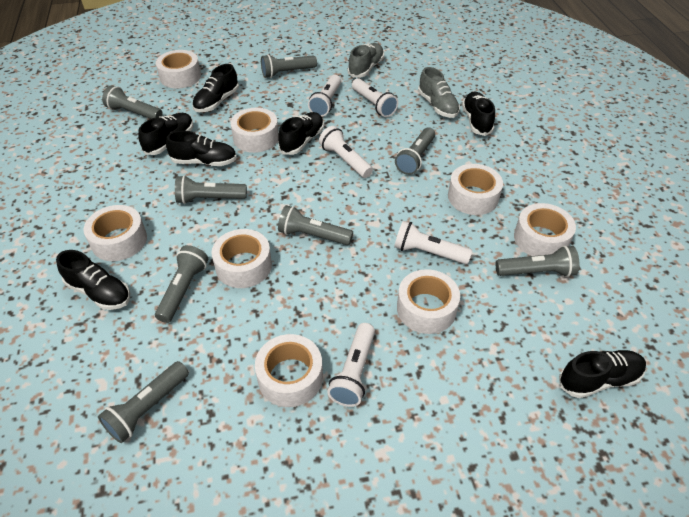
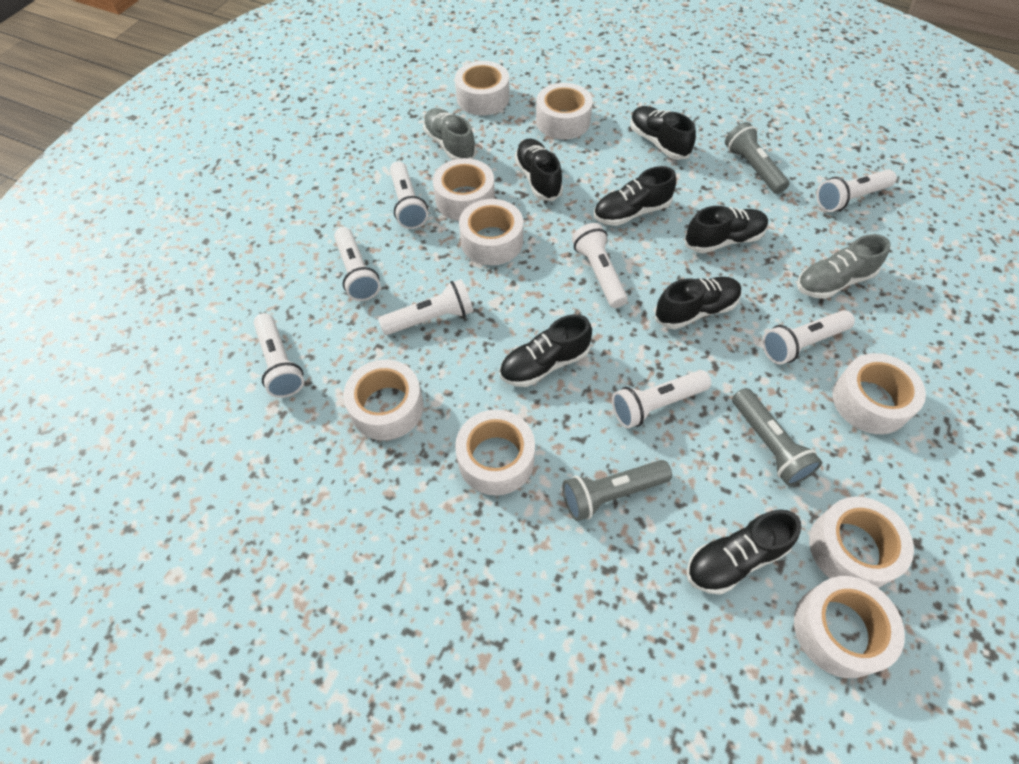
grey flashlight: 8 -> 3
white flashlight: 5 -> 8
white tape: 8 -> 9

